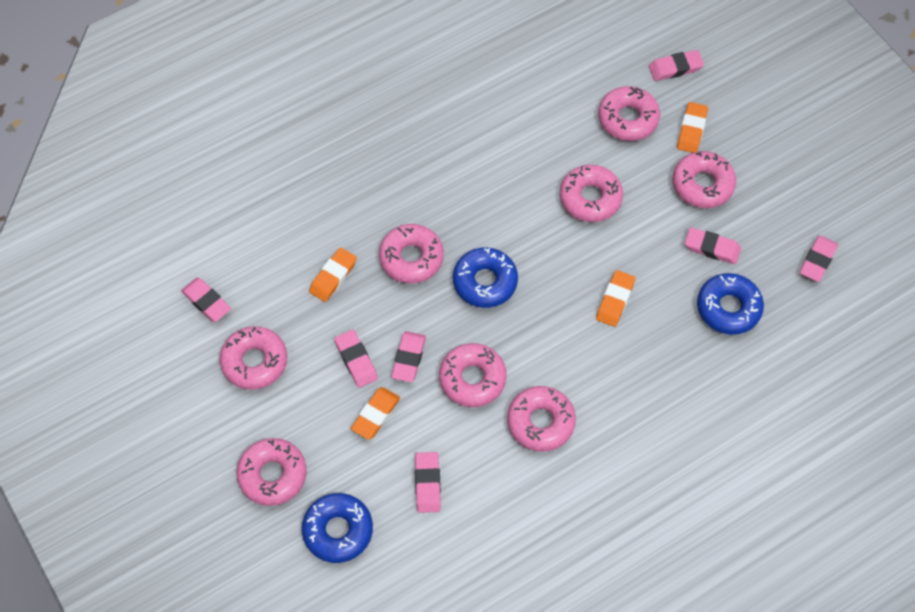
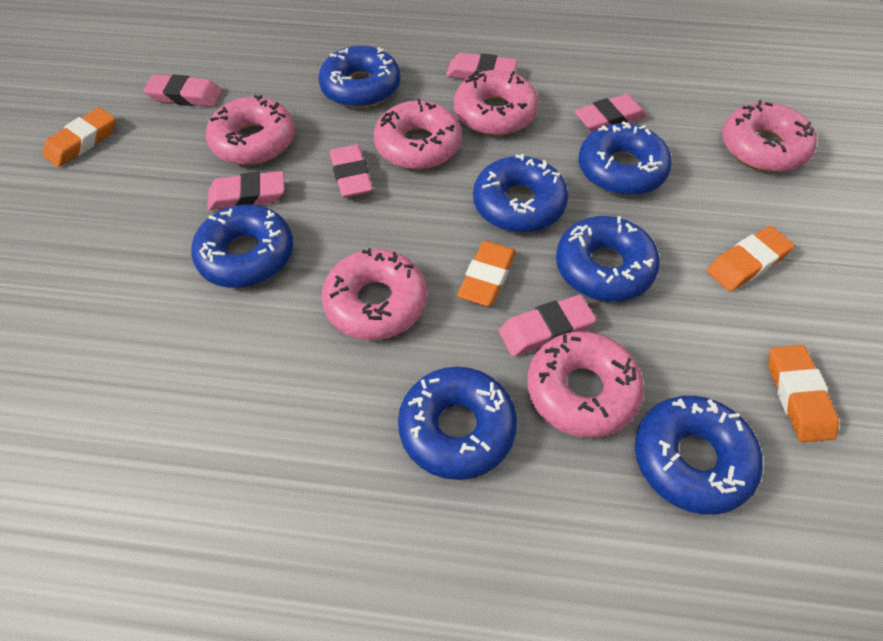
blue donut: 3 -> 7
pink donut: 8 -> 6
pink eraser: 7 -> 6

